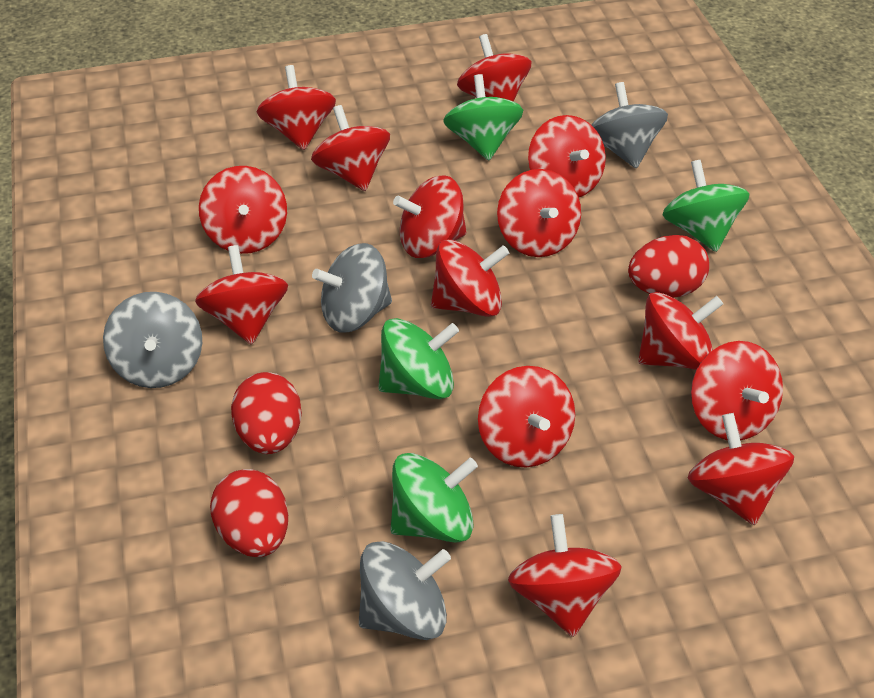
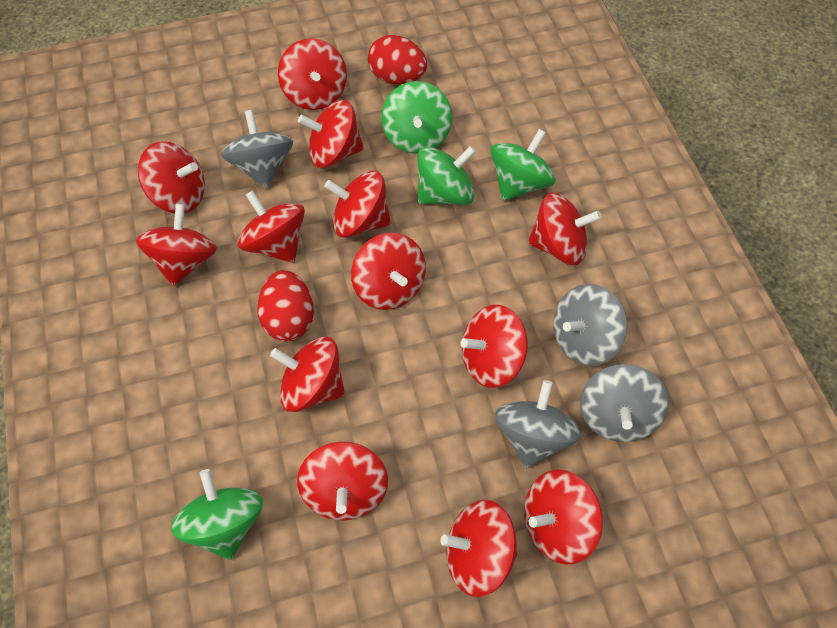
red egg: 3 -> 2
red spinning top: 14 -> 13

